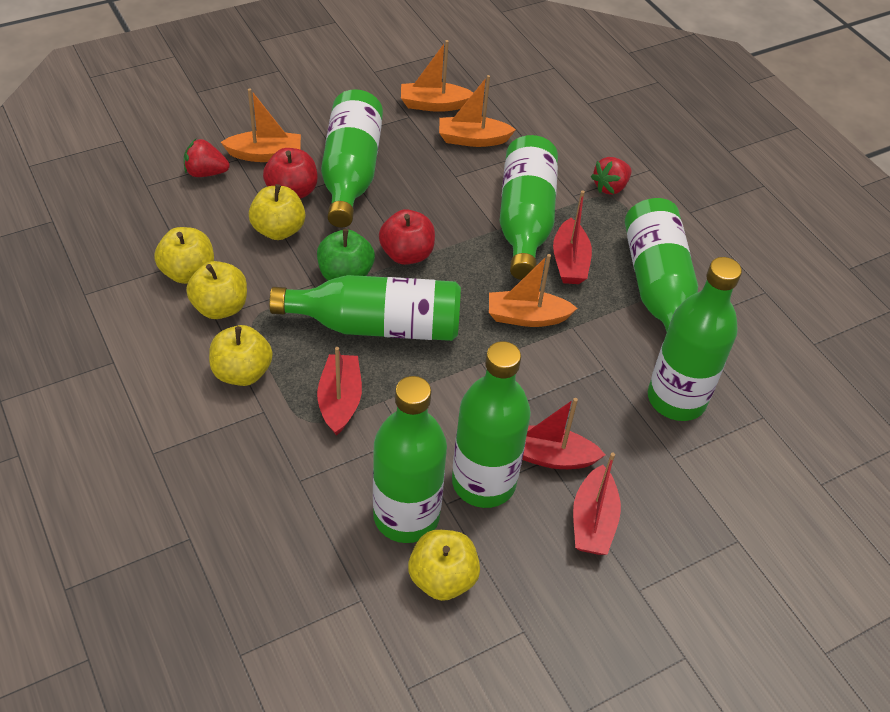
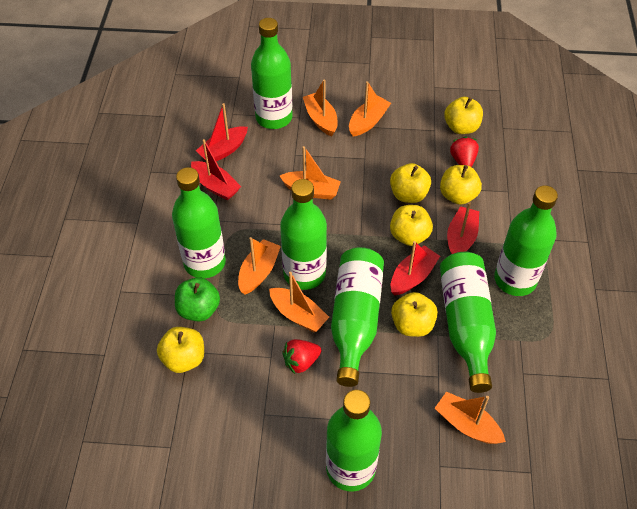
orange boat: 4 -> 6
red apple: 2 -> 0
yellow apple: 5 -> 6

